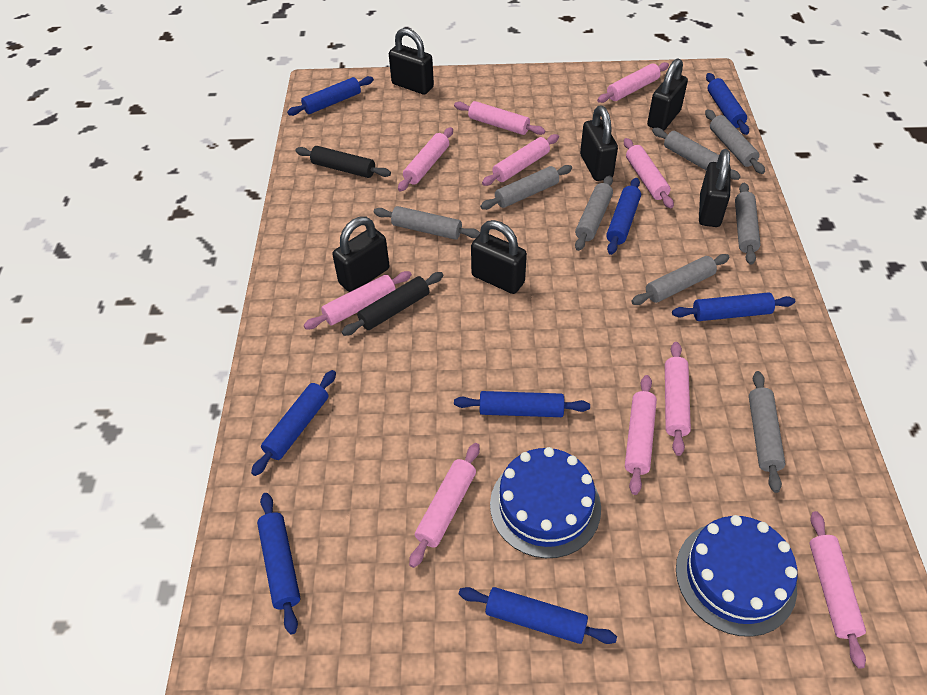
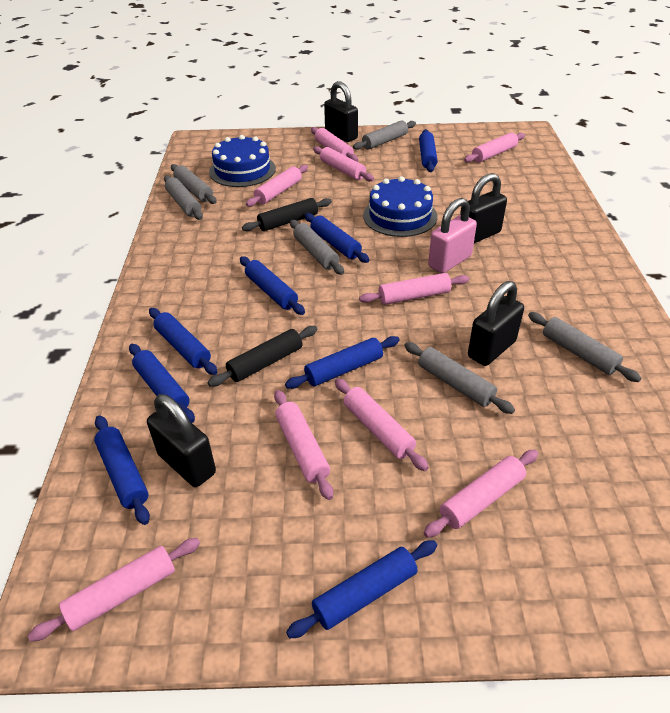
black padlock: 6 -> 4
grey rolling pin: 8 -> 6
pink padlock: 0 -> 1
pink rolling pin: 10 -> 9

